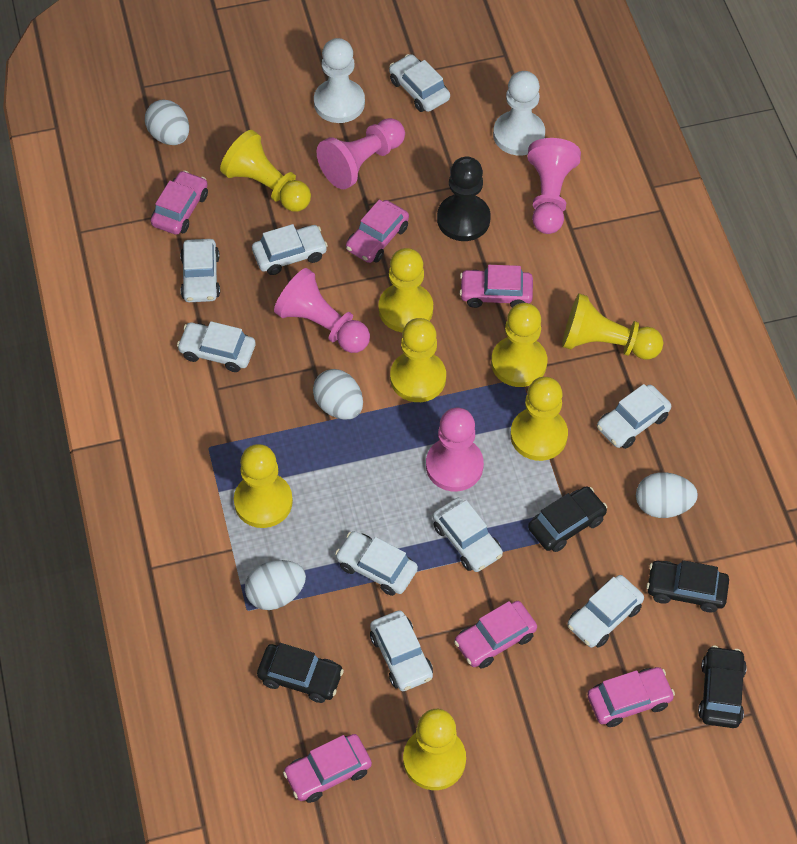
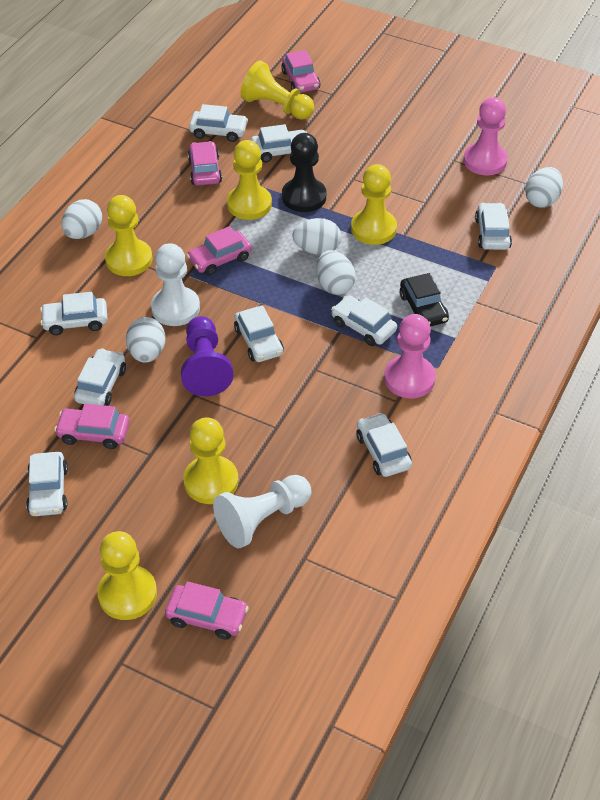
black car: 4 -> 1
pink car: 6 -> 5
pink pawn: 4 -> 2
purple pawn: 0 -> 1
white egg: 4 -> 5
yellow pawn: 8 -> 6

